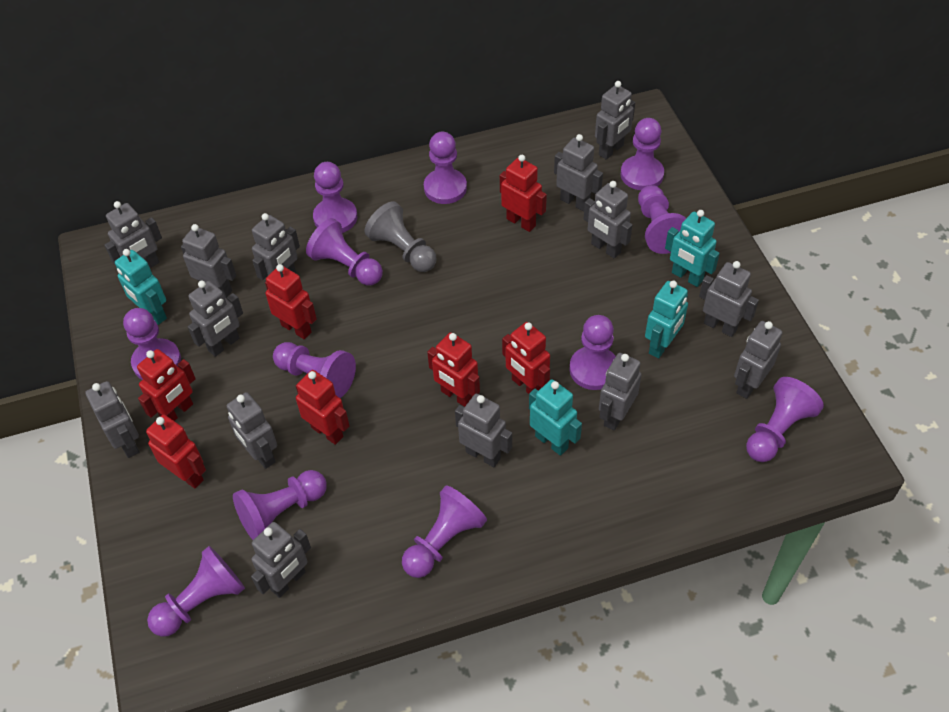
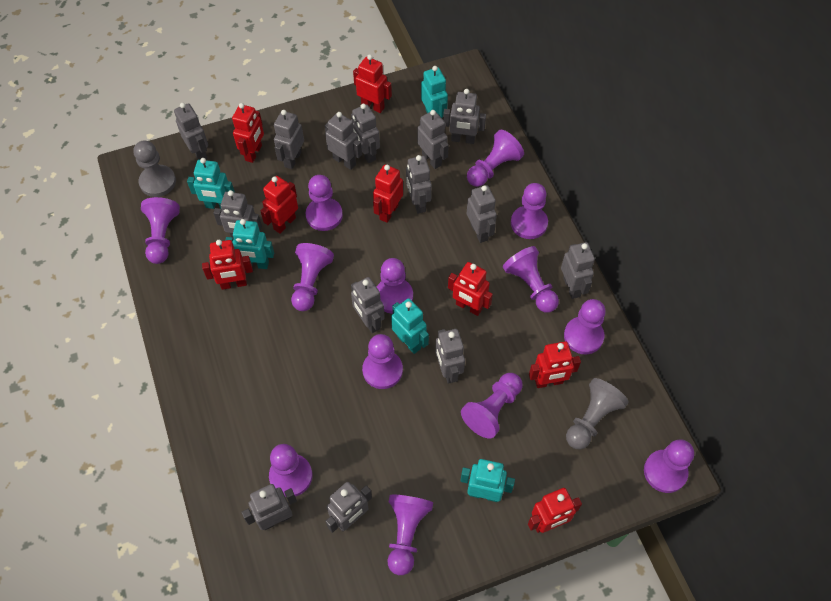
grey pawn: 1 -> 2
purple pawn: 12 -> 13
red robot: 7 -> 8
turquoise robot: 4 -> 5

